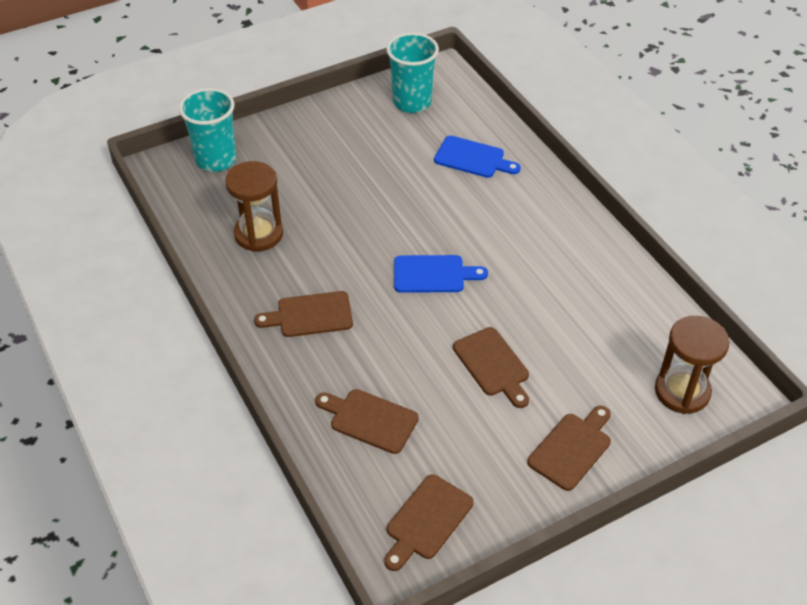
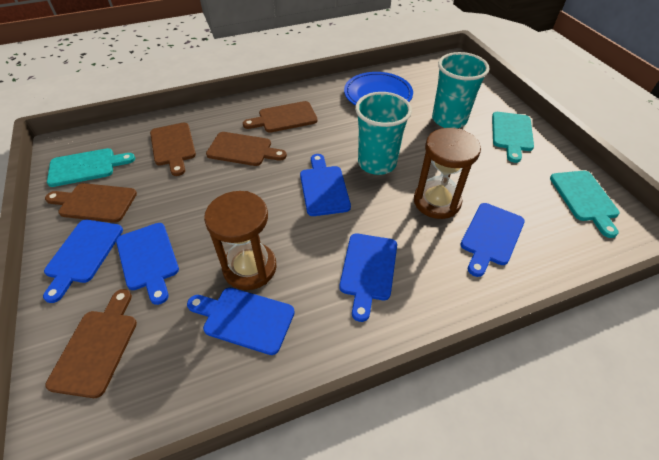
blue cutting board: 2 -> 6
blue plate: 0 -> 1
turquoise cutting board: 0 -> 3

